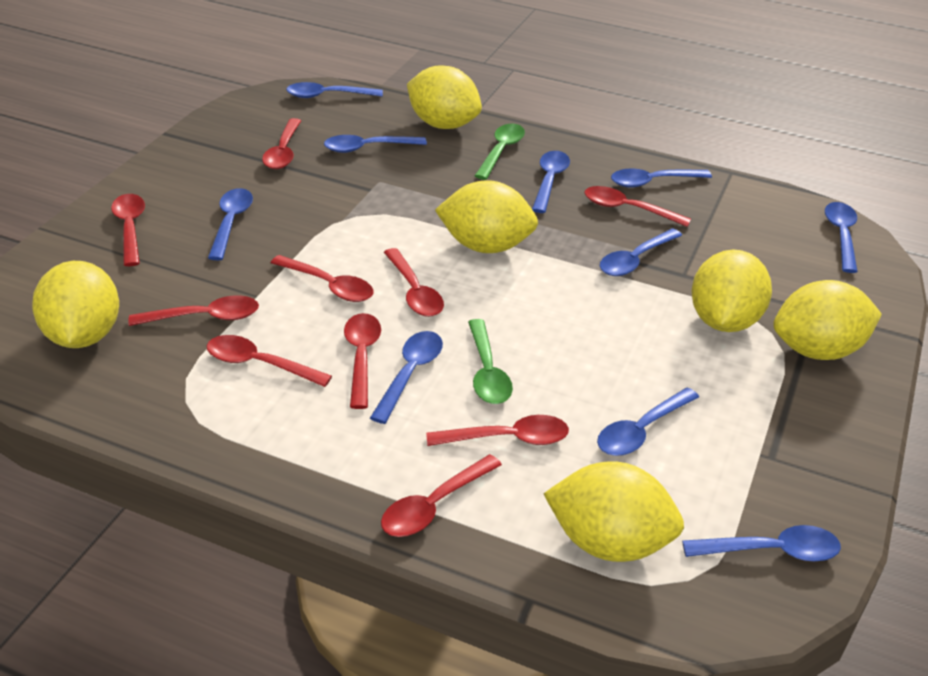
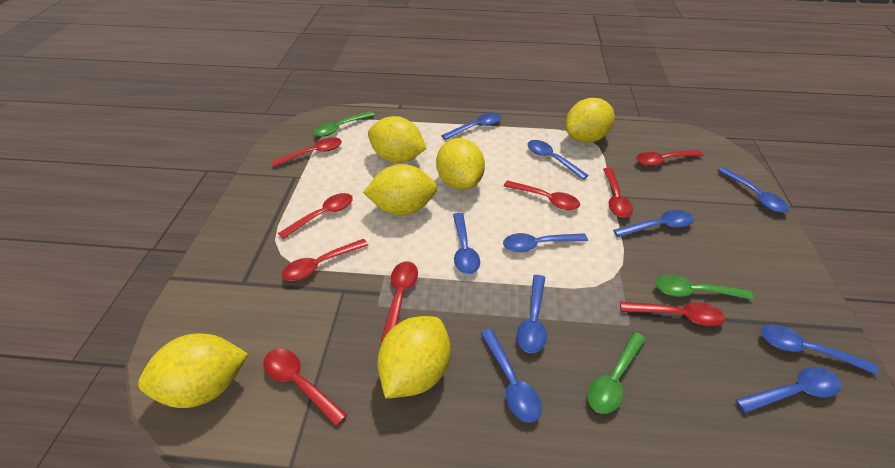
green spoon: 2 -> 3
red spoon: 10 -> 9

